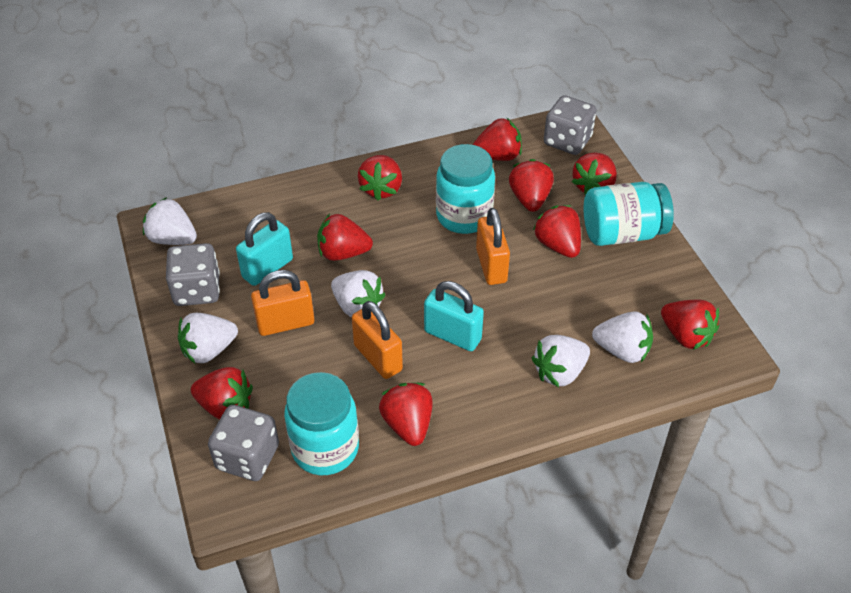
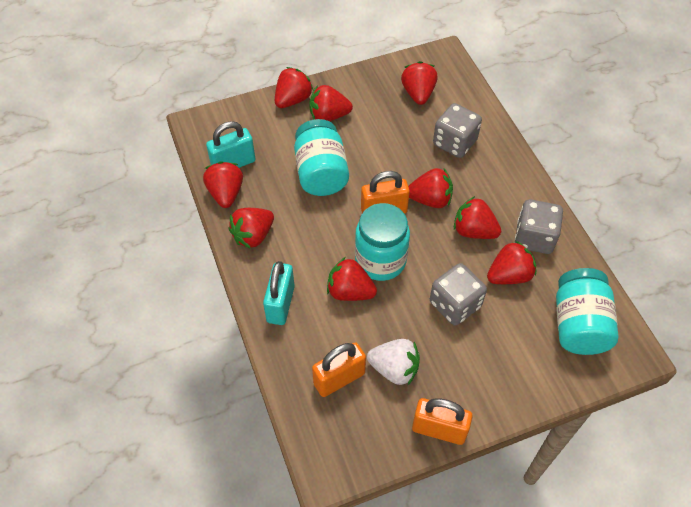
white strawberry: 5 -> 1

